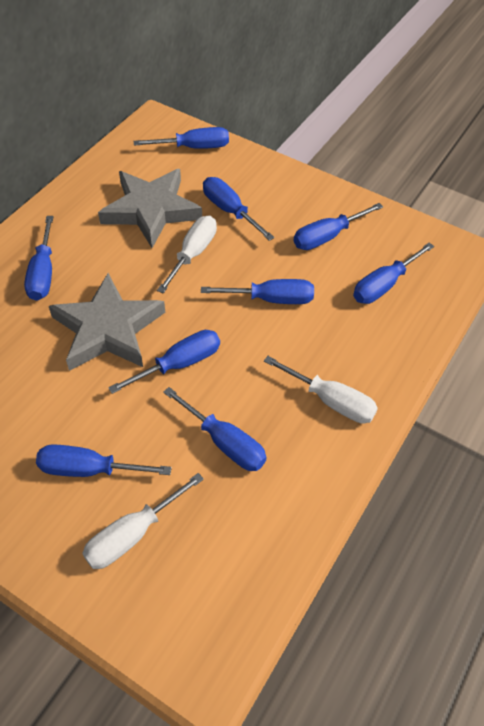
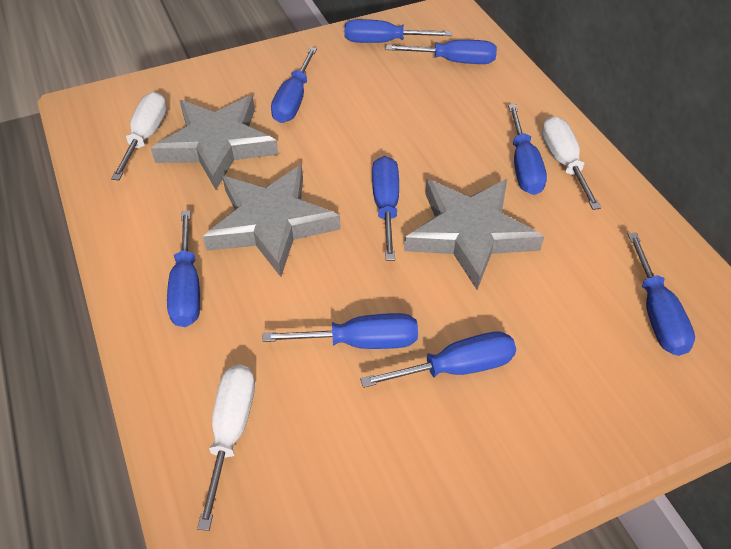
grey star: 2 -> 3

